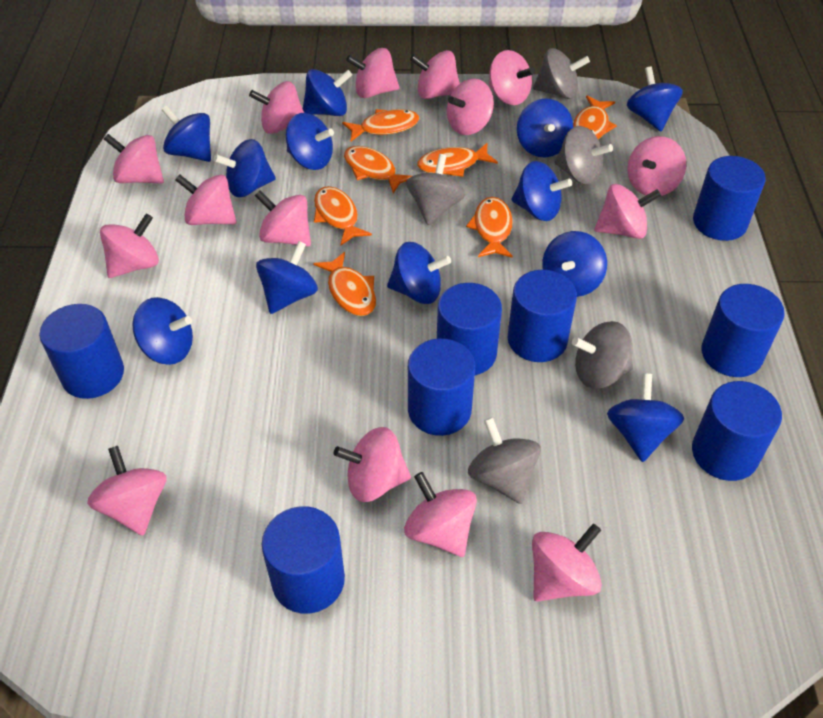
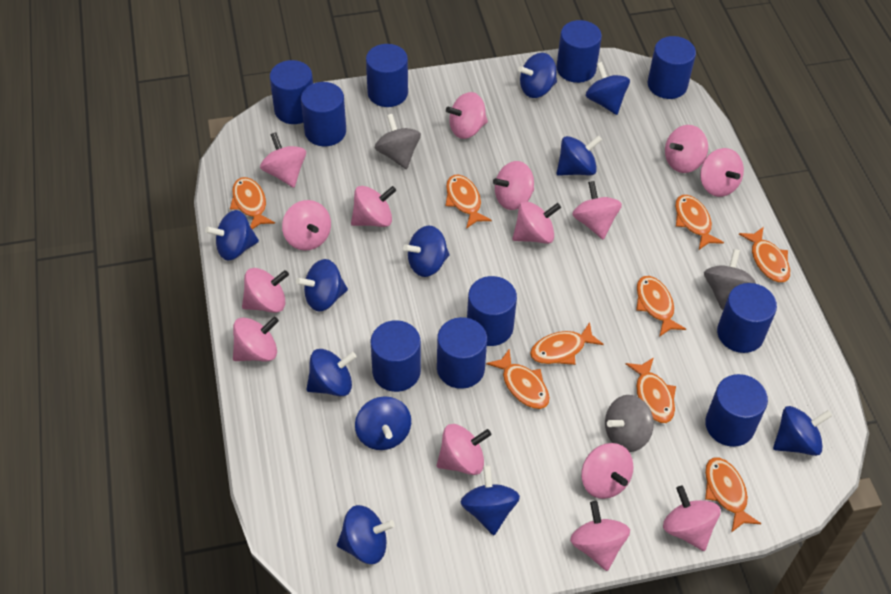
blue cylinder: 8 -> 10
blue spinning top: 12 -> 11
grey spinning top: 5 -> 3
orange fish: 7 -> 9

